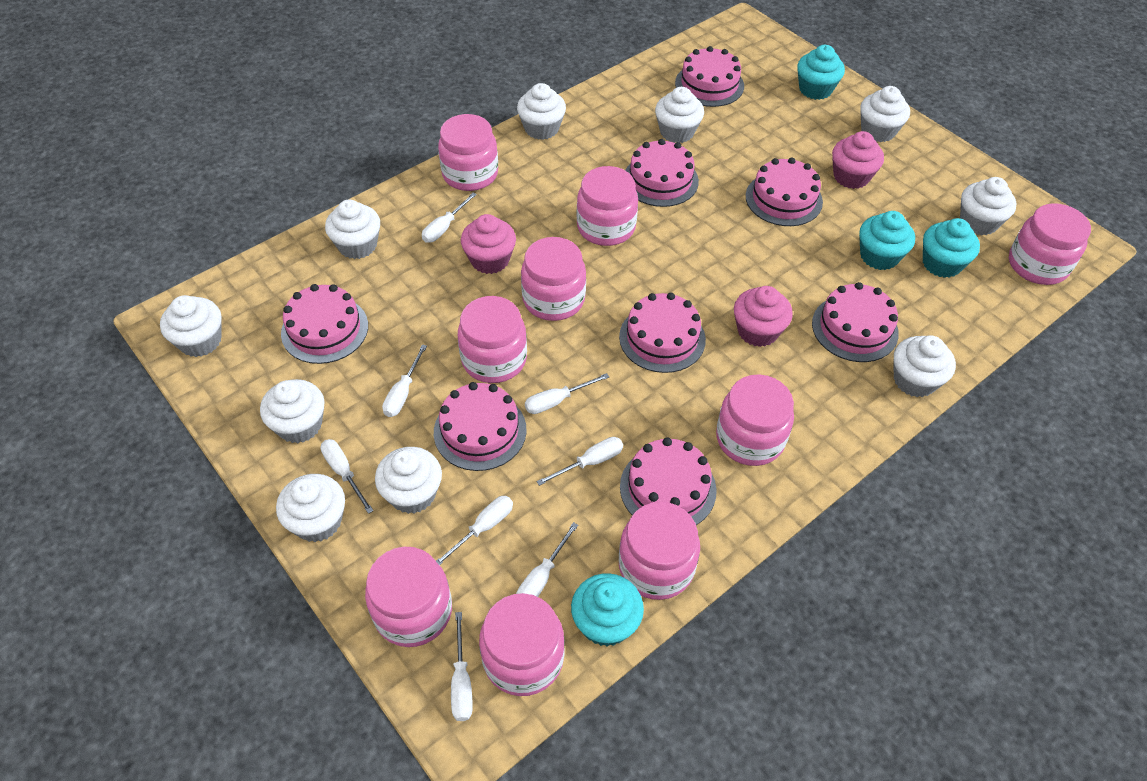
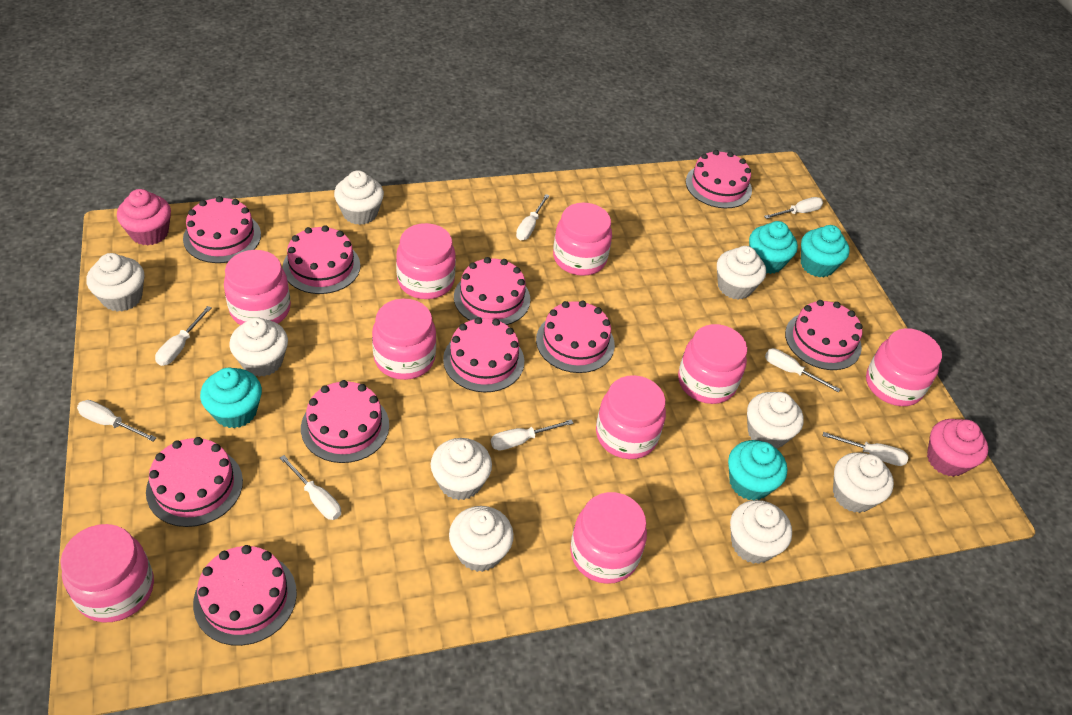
pink cake: 8 -> 10
pink cupcake: 3 -> 2
white cupcake: 10 -> 9

